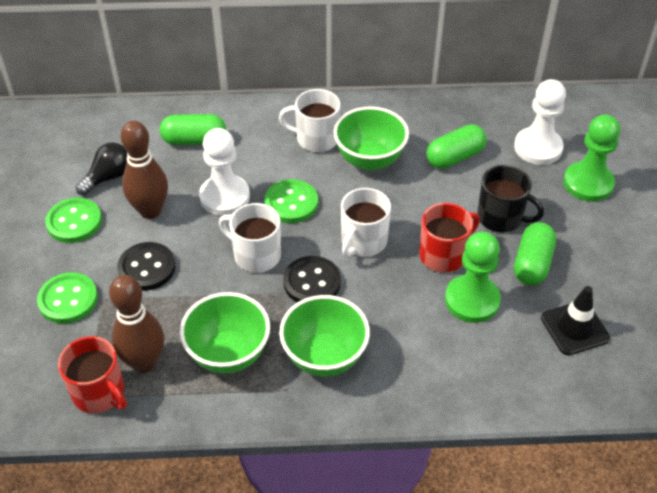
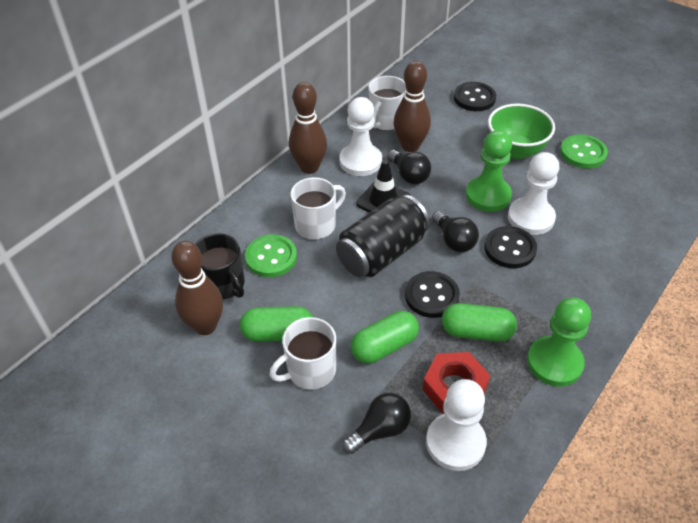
black button: 2 -> 3
black can: 0 -> 1
black light bulb: 1 -> 3
brown bowling pin: 2 -> 3
green bowl: 3 -> 1
green button: 3 -> 2
red mug: 2 -> 0
red nut: 0 -> 1
white pawn: 2 -> 3

